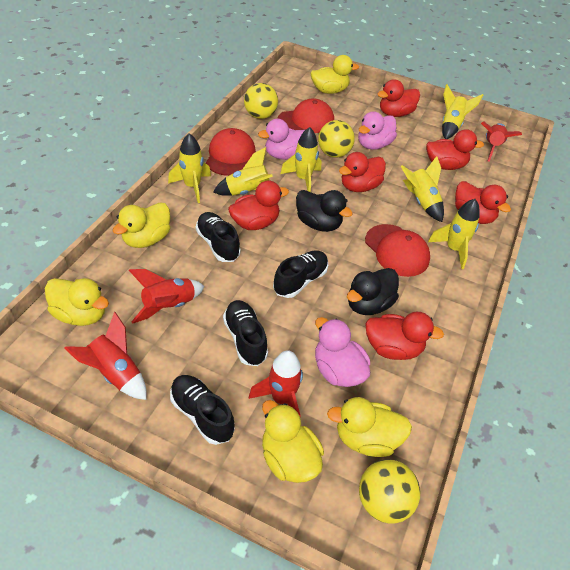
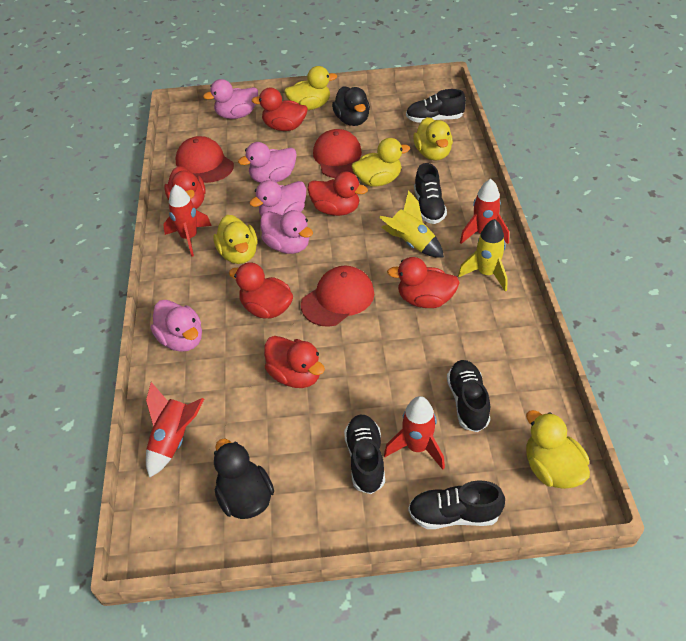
black shoe: 4 -> 5
pink duck: 3 -> 5
yellow ball: 3 -> 0
yellow rocket: 6 -> 2

